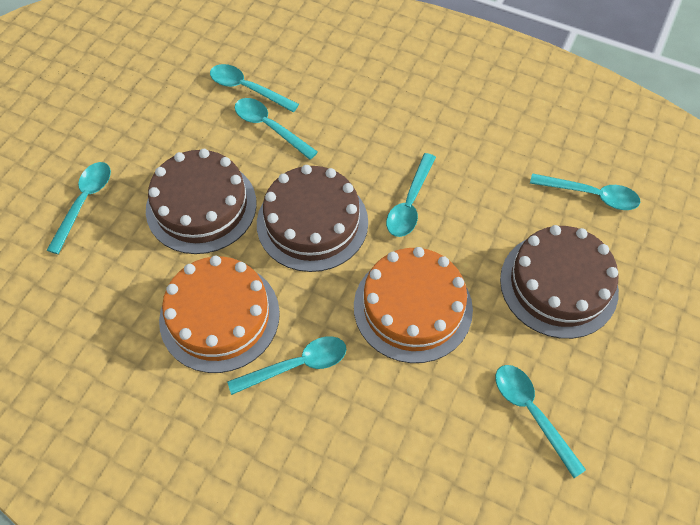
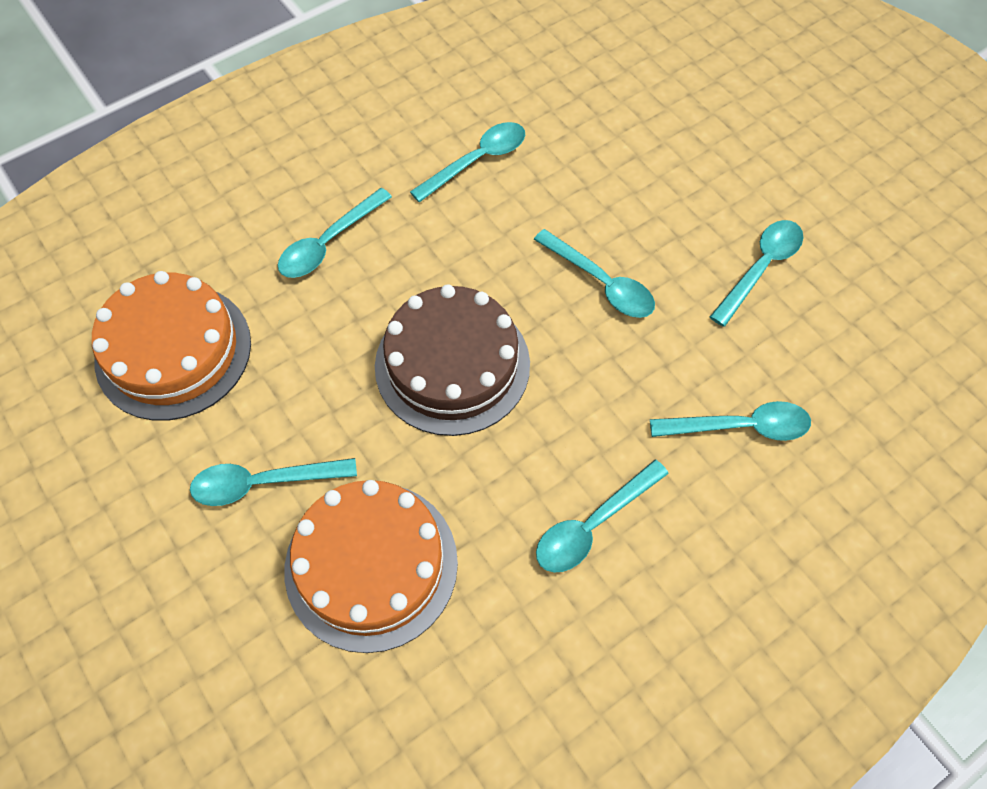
brown cake: 3 -> 1

